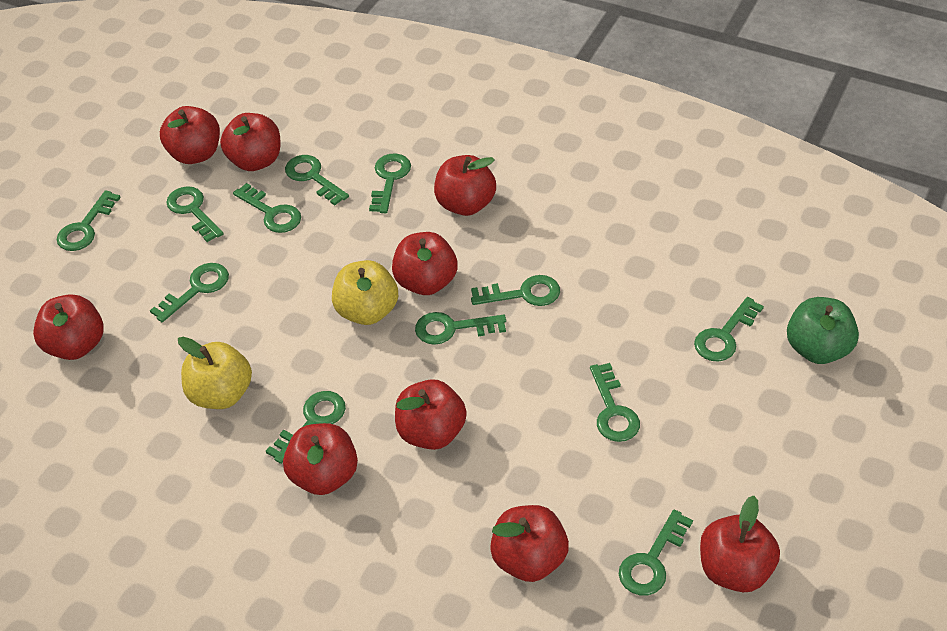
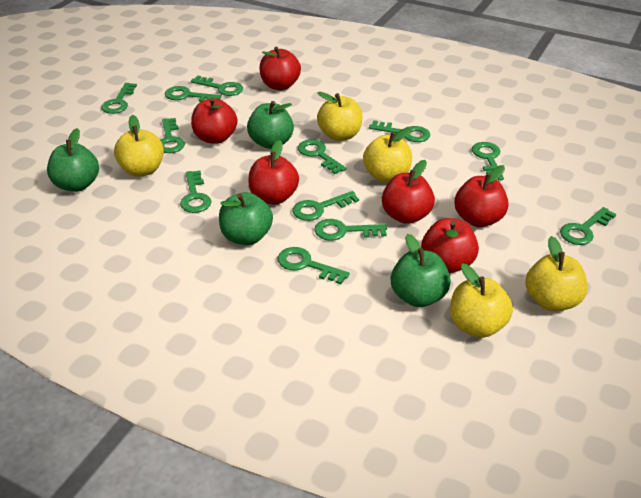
green apple: 1 -> 4
red apple: 9 -> 6
yellow apple: 2 -> 5

